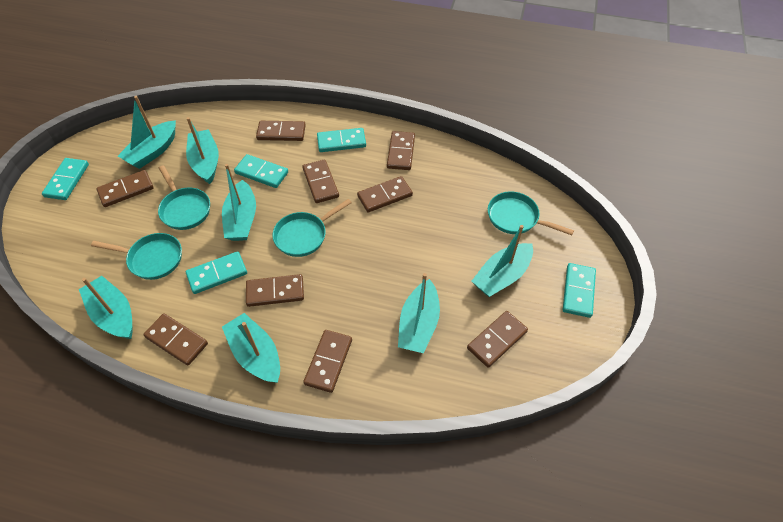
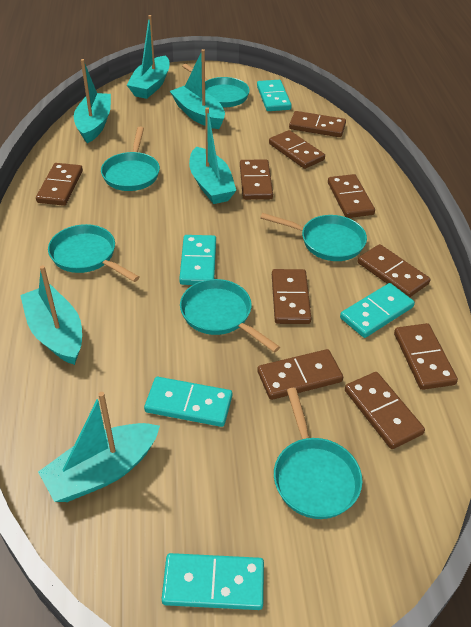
brown domino: 9 -> 10
turquoise boat: 7 -> 6
turquoise pan: 4 -> 6

